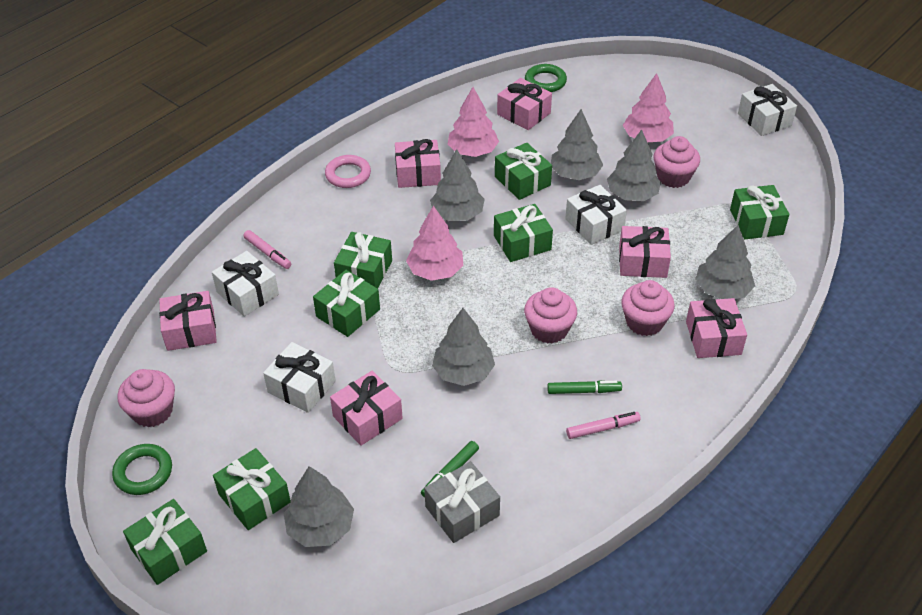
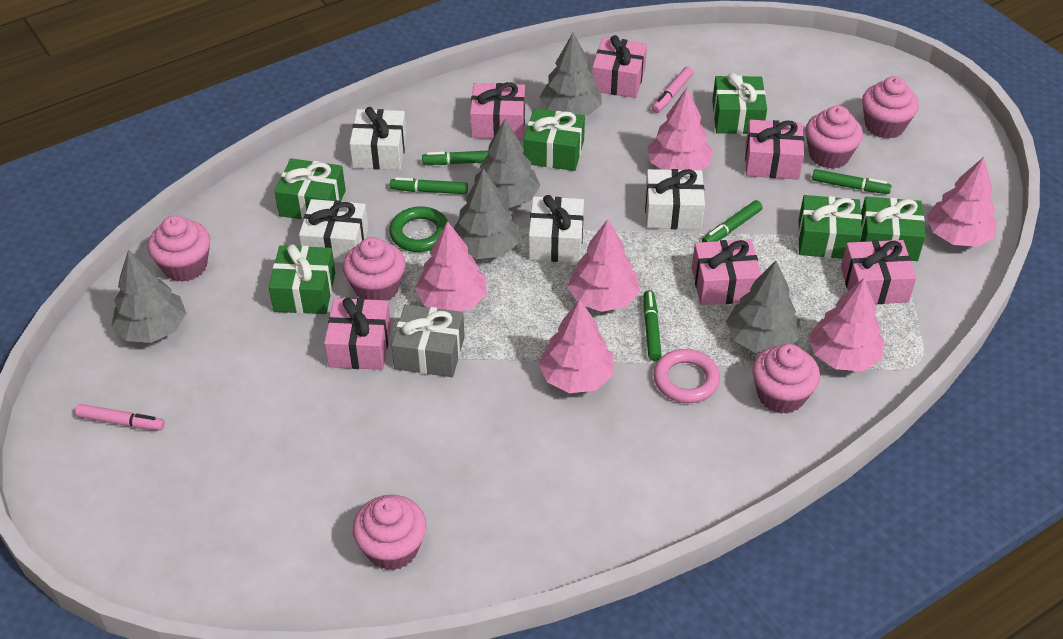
green gift: 7 -> 6
green marker: 2 -> 5
green ring: 2 -> 1
grey tree: 6 -> 5
pink cupcake: 4 -> 6
pink tree: 3 -> 6

